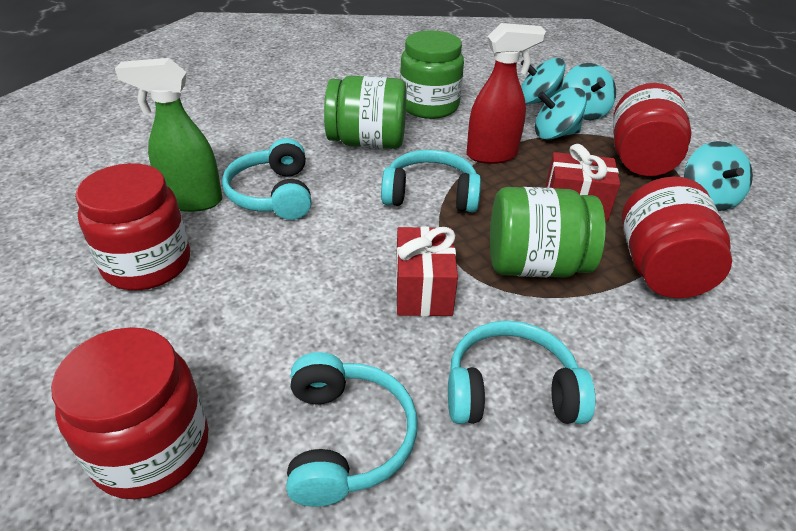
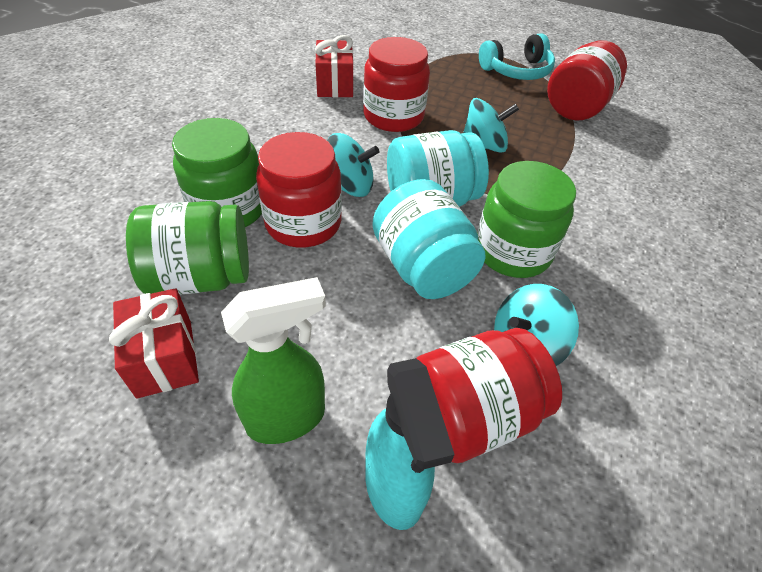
red spray bottle: 1 -> 0
turquoise headphones: 4 -> 1
turquoise jar: 0 -> 2
turquoise spinning top: 4 -> 3
turquoise spray bottle: 0 -> 1

